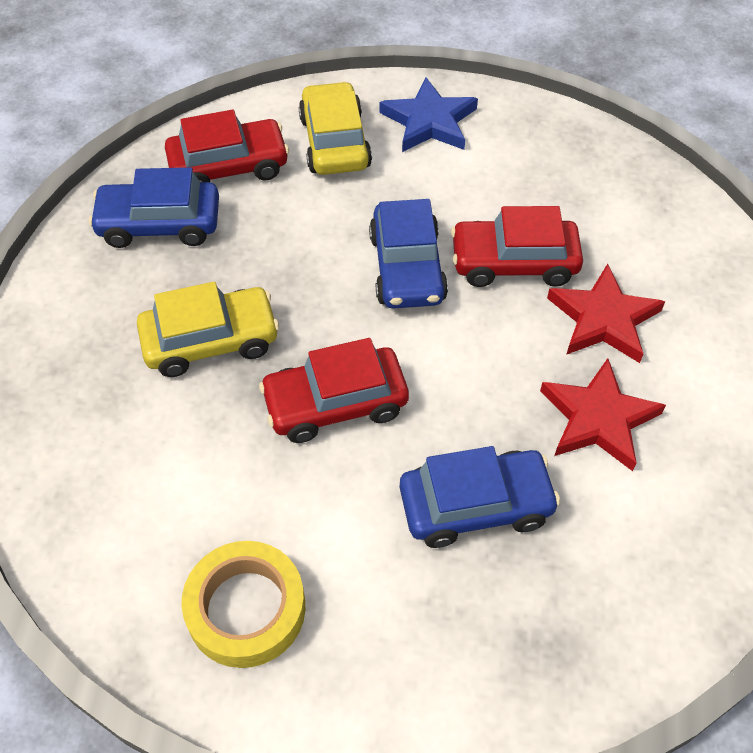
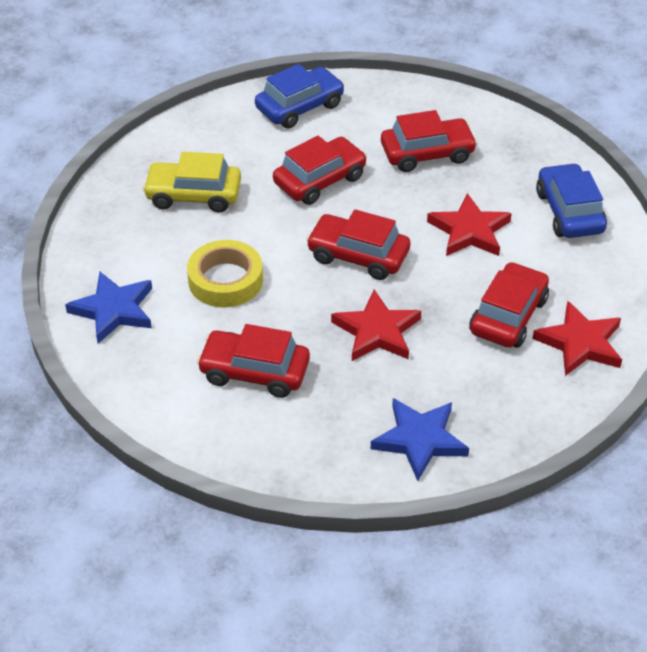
blue car: 3 -> 2
blue star: 1 -> 2
red car: 3 -> 5
red star: 2 -> 3
yellow car: 2 -> 1

